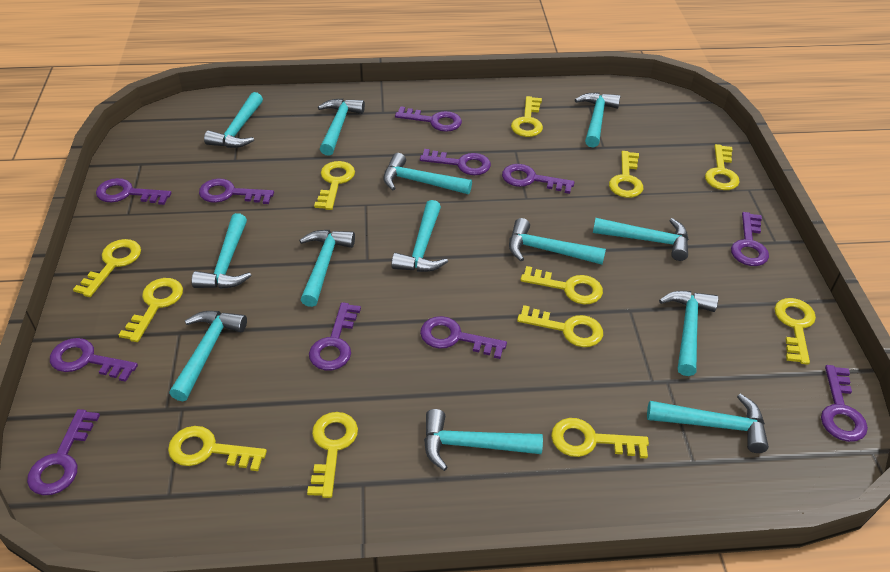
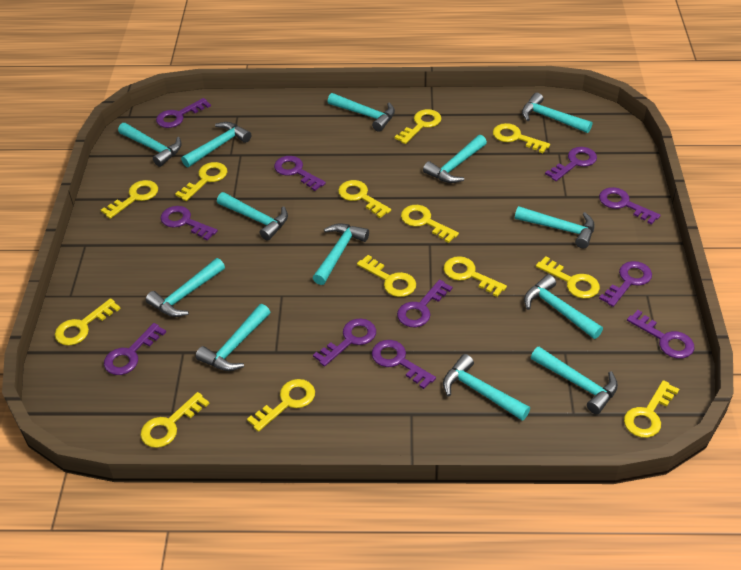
yellow key: 12 -> 13

